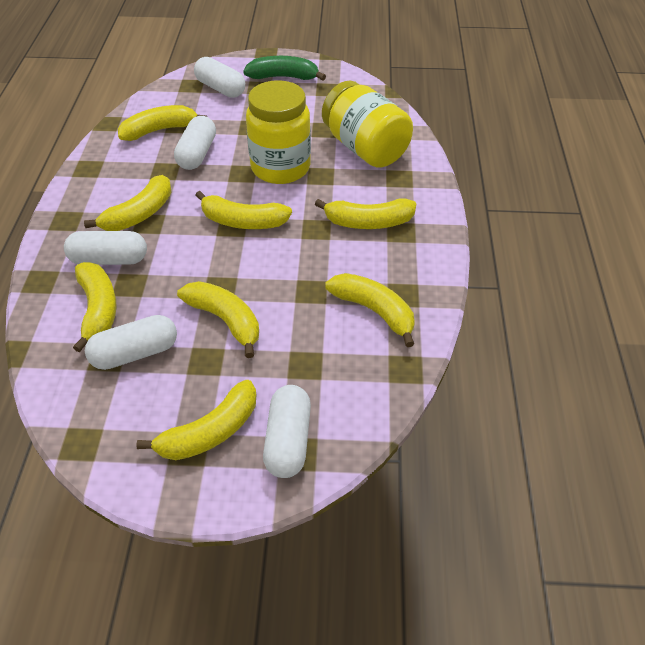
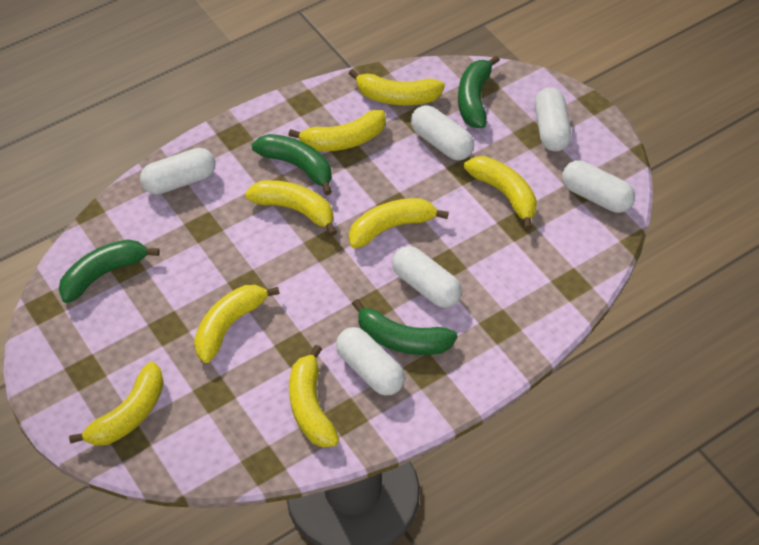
green banana: 1 -> 4
white capsule: 5 -> 6
yellow jar: 2 -> 0

